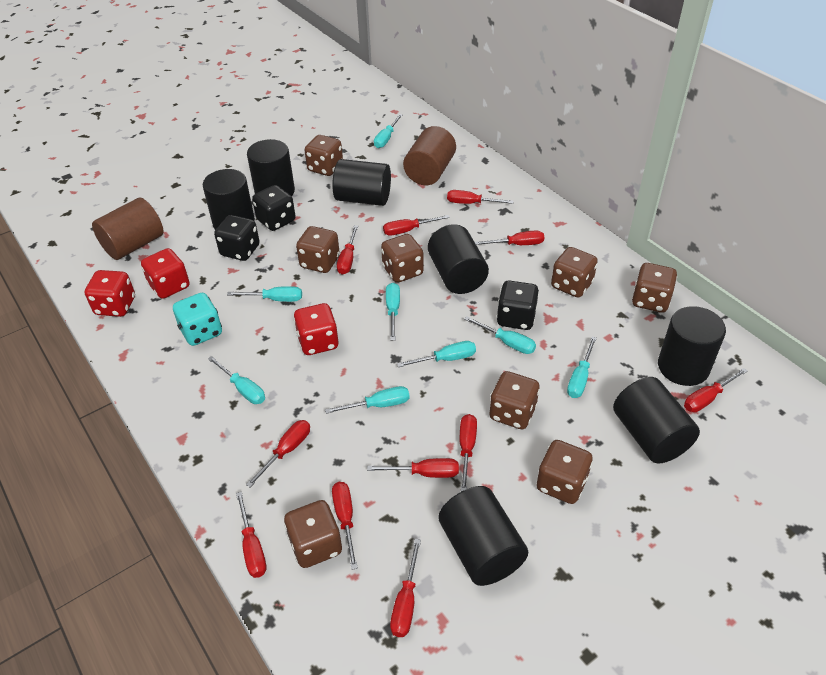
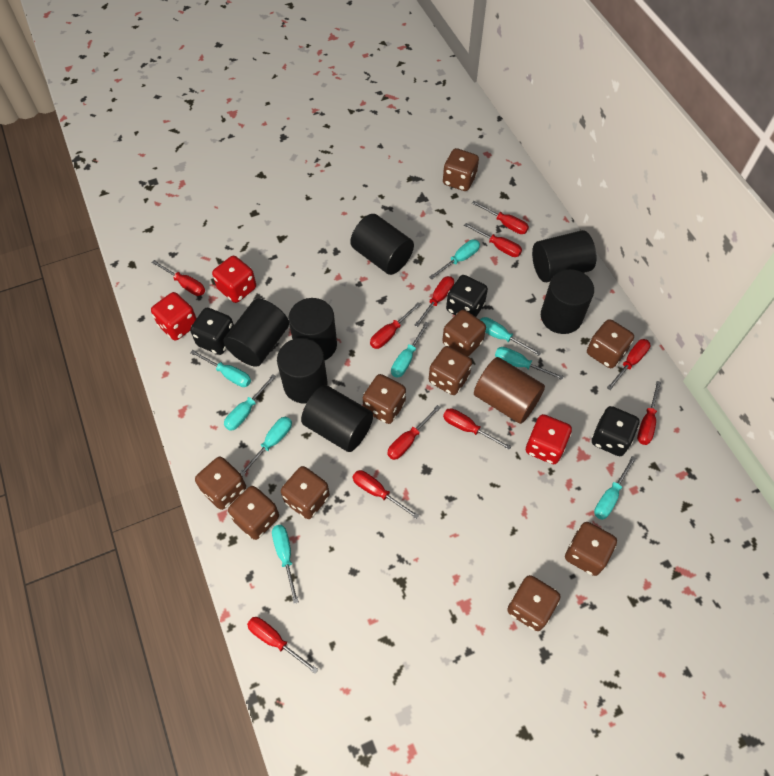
brown cylinder: 2 -> 1
brown dice: 8 -> 10
turquoise dice: 1 -> 0
turquoise screwdriver: 8 -> 9

